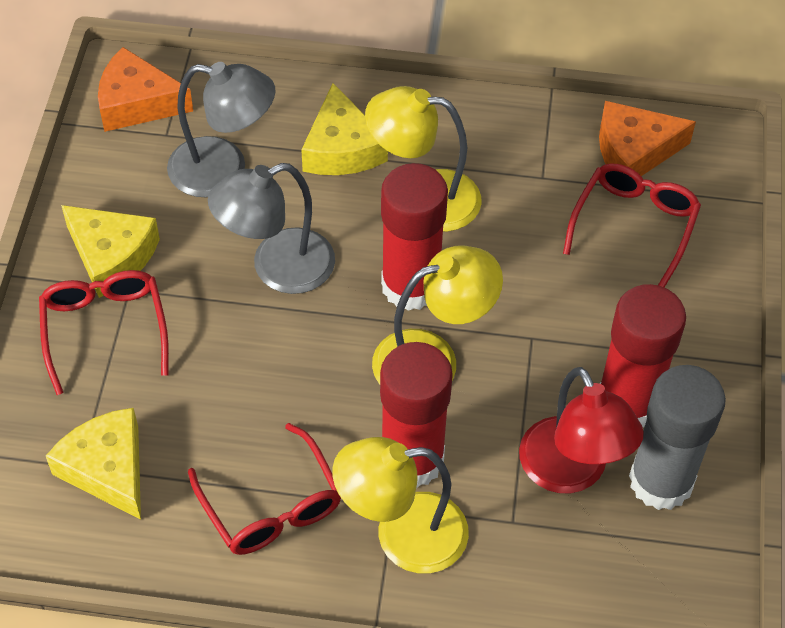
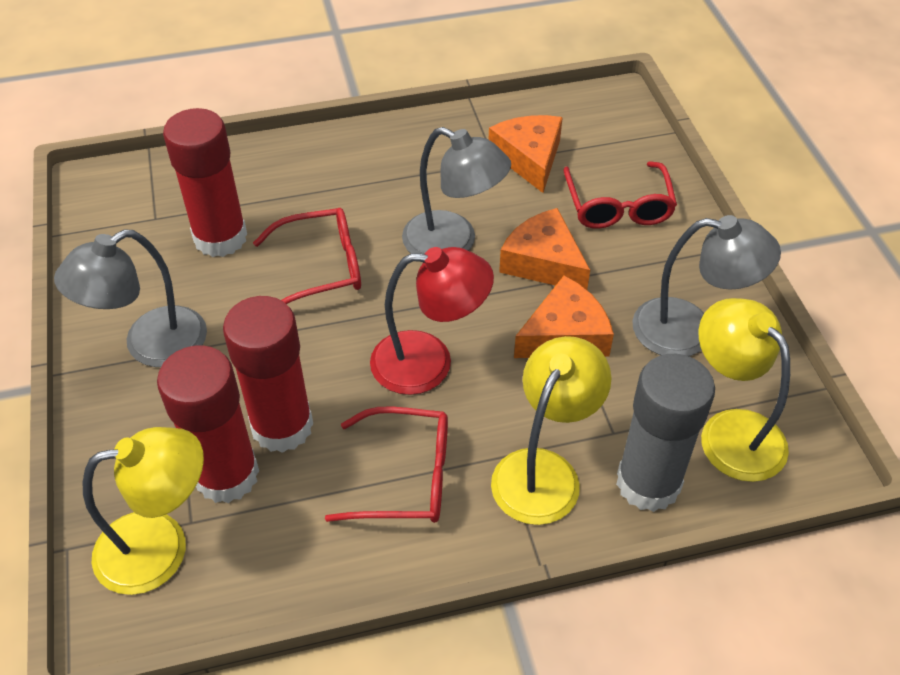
grey lamp: 2 -> 3
orange cheese: 2 -> 3
yellow cheese: 3 -> 0

